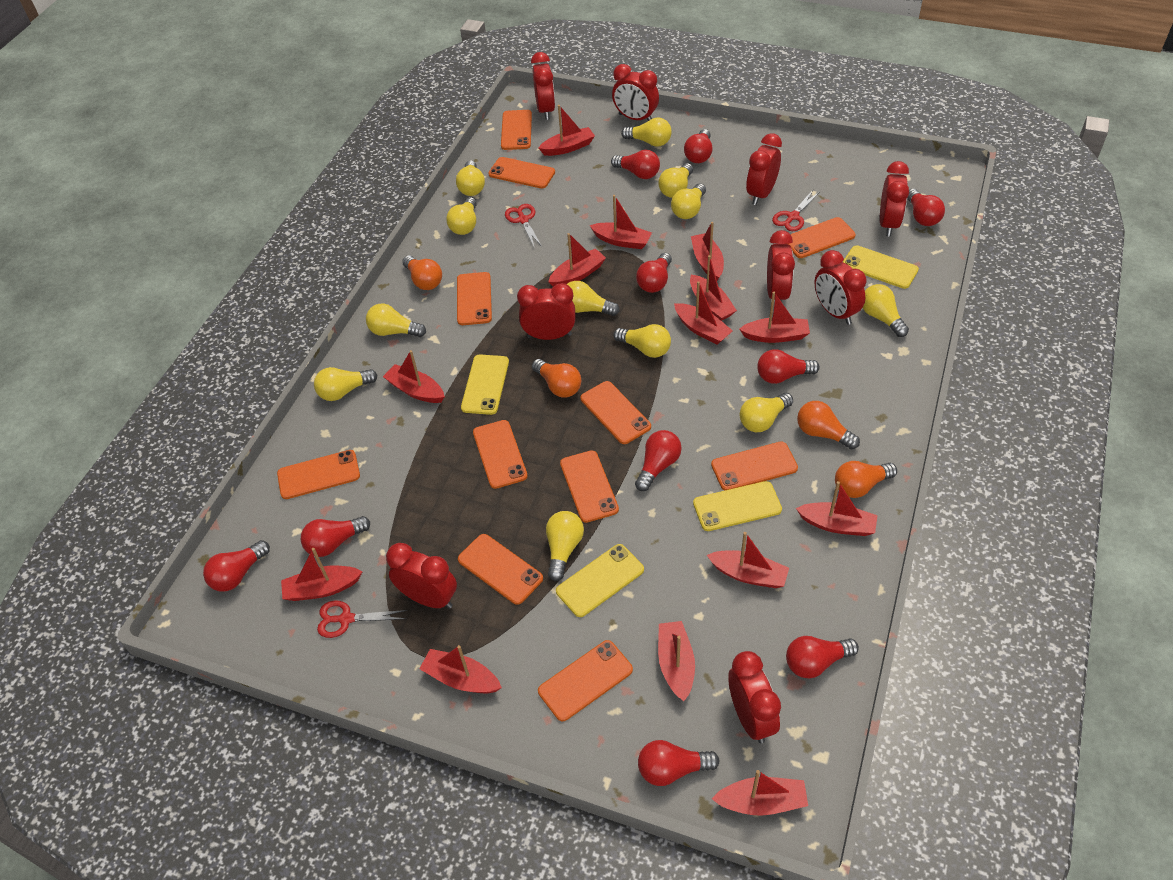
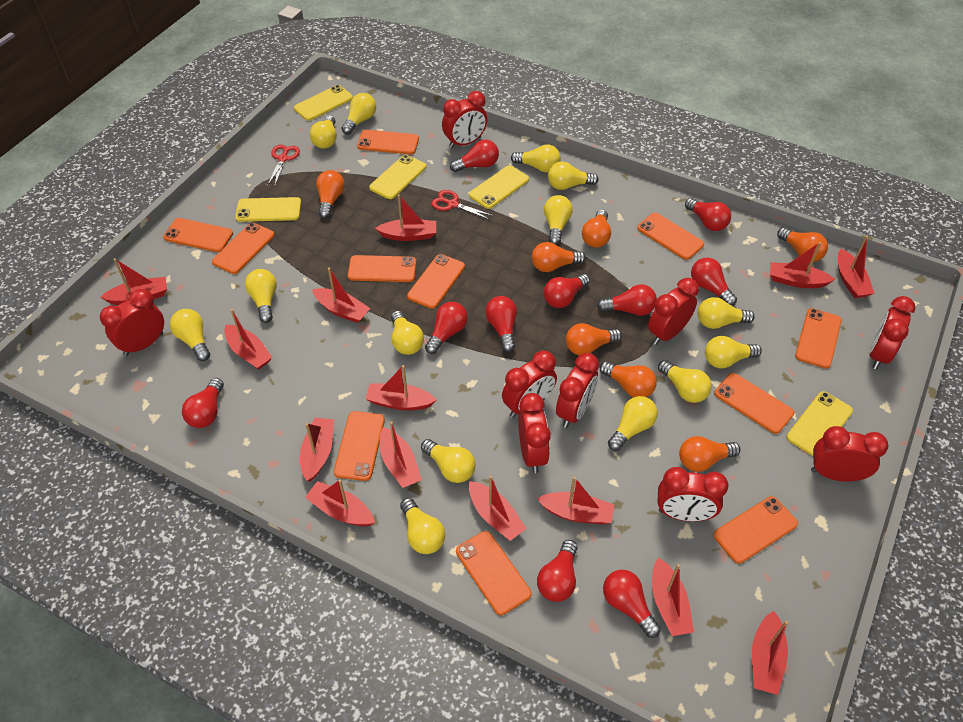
orange light bulb: 4 -> 7
red scissors: 3 -> 2
yellow light bulb: 12 -> 14
yellow phone: 4 -> 5

